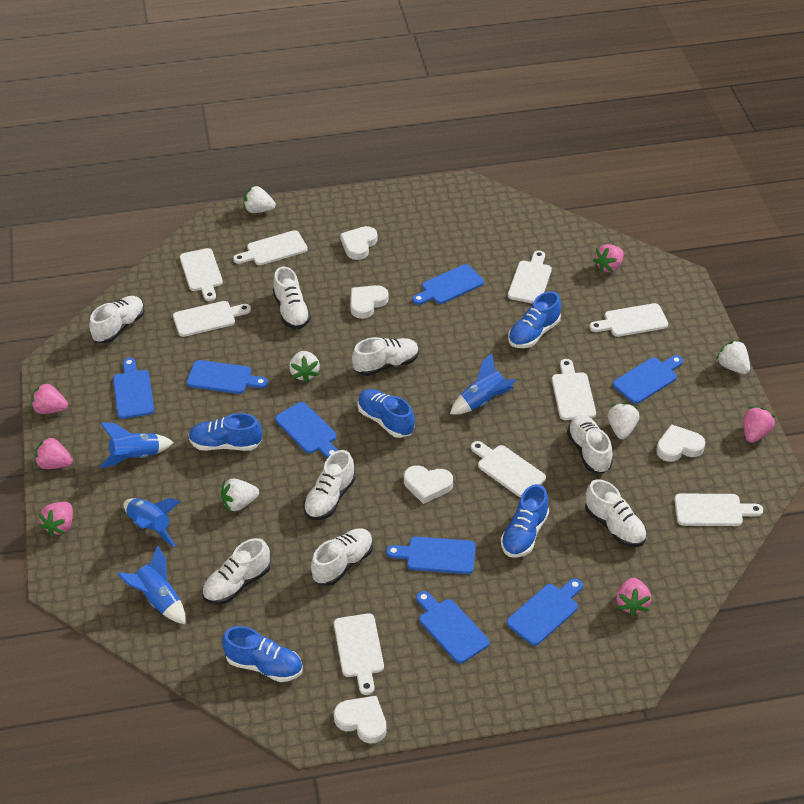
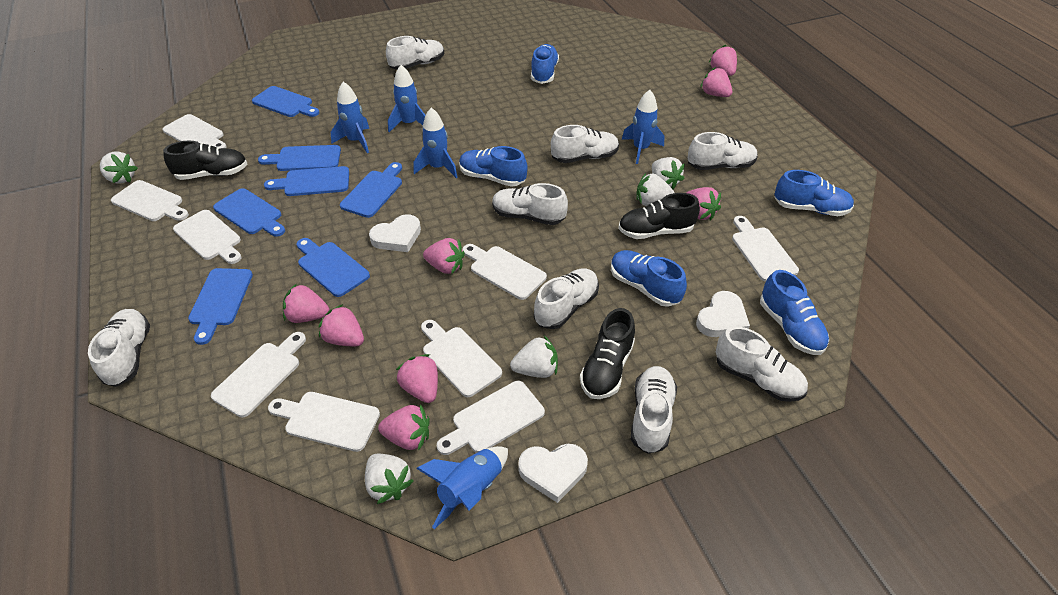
black shoe: 0 -> 3
blue cutting board: 8 -> 7
blue rocket: 4 -> 5
pink strawberry: 6 -> 8
white heart: 5 -> 3

